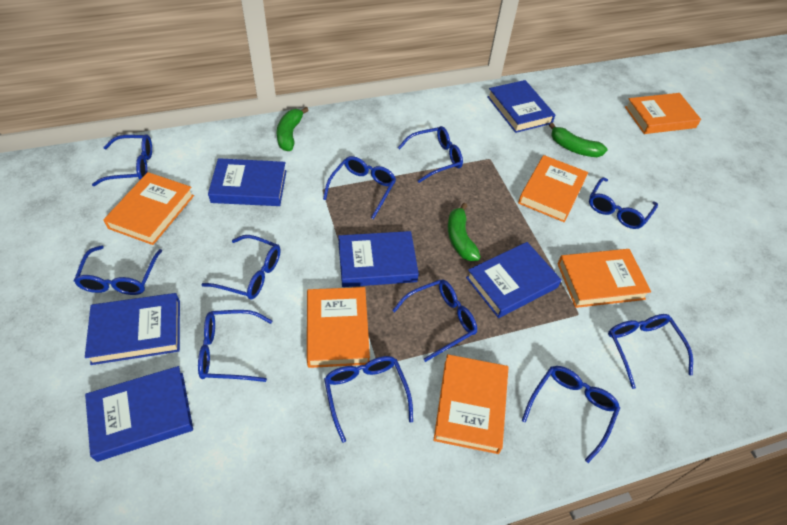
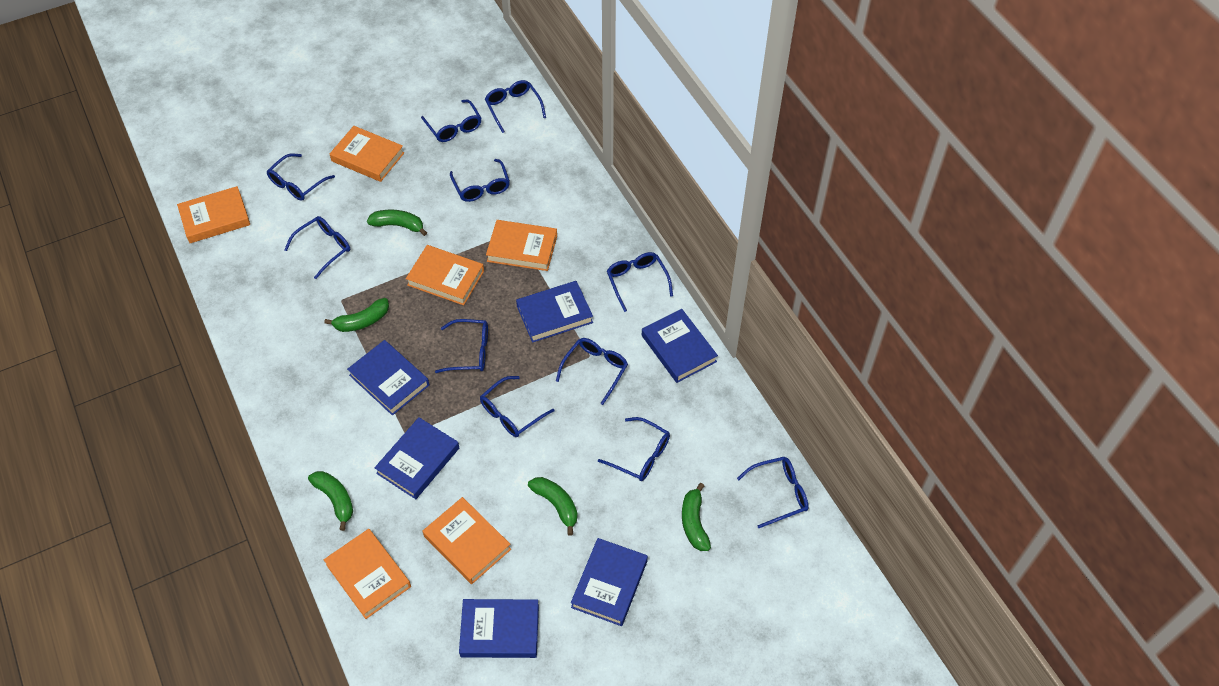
green banana: 3 -> 5

